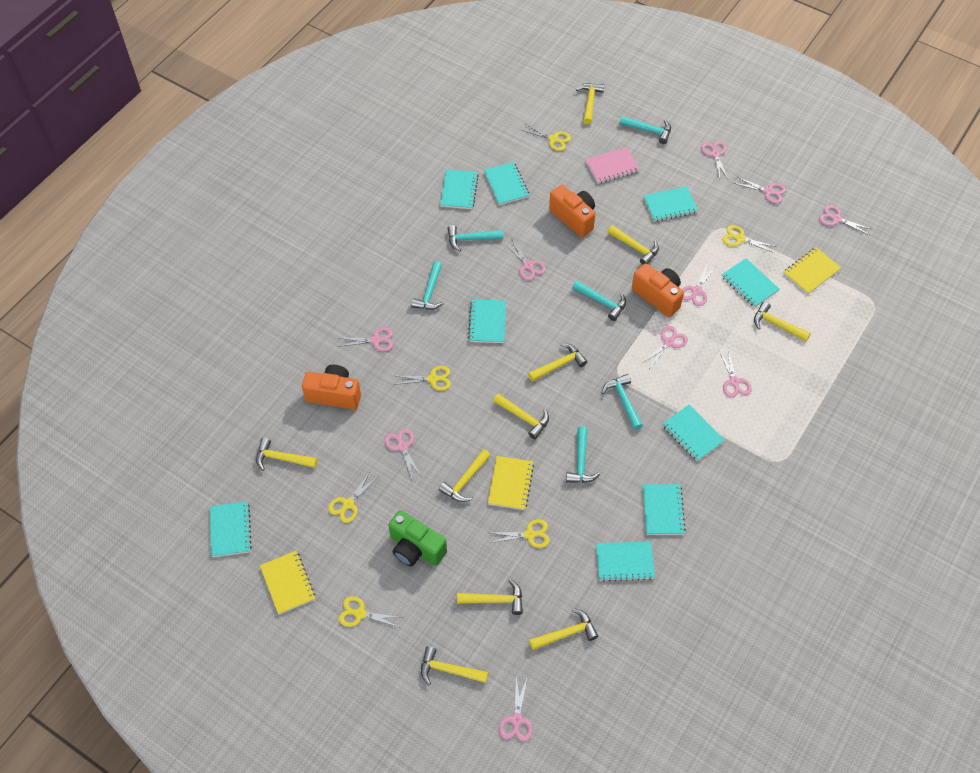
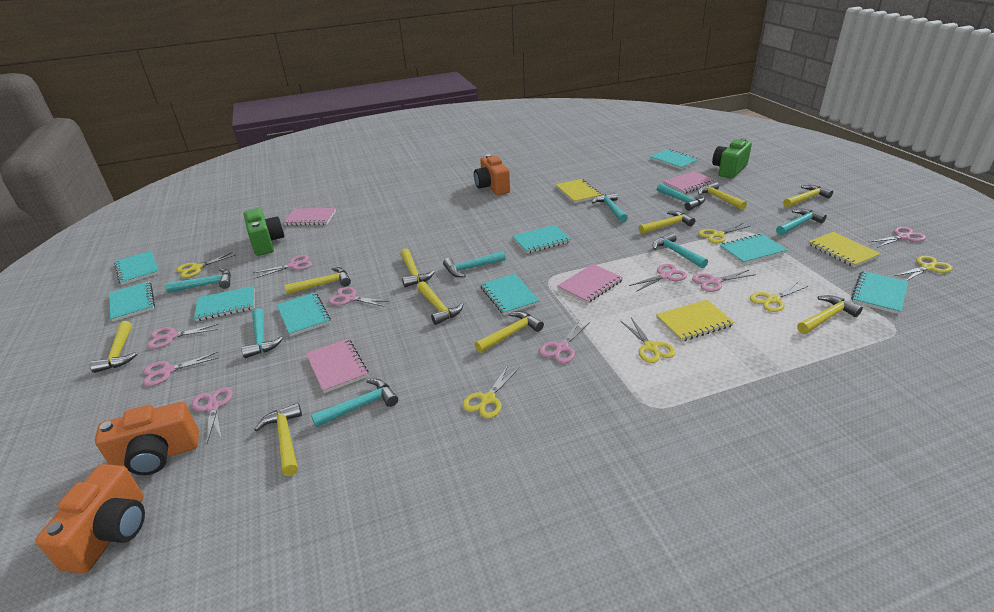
green camera: 1 -> 2
pink notebook: 1 -> 4
pink scissors: 10 -> 9
turquoise hammer: 6 -> 8

